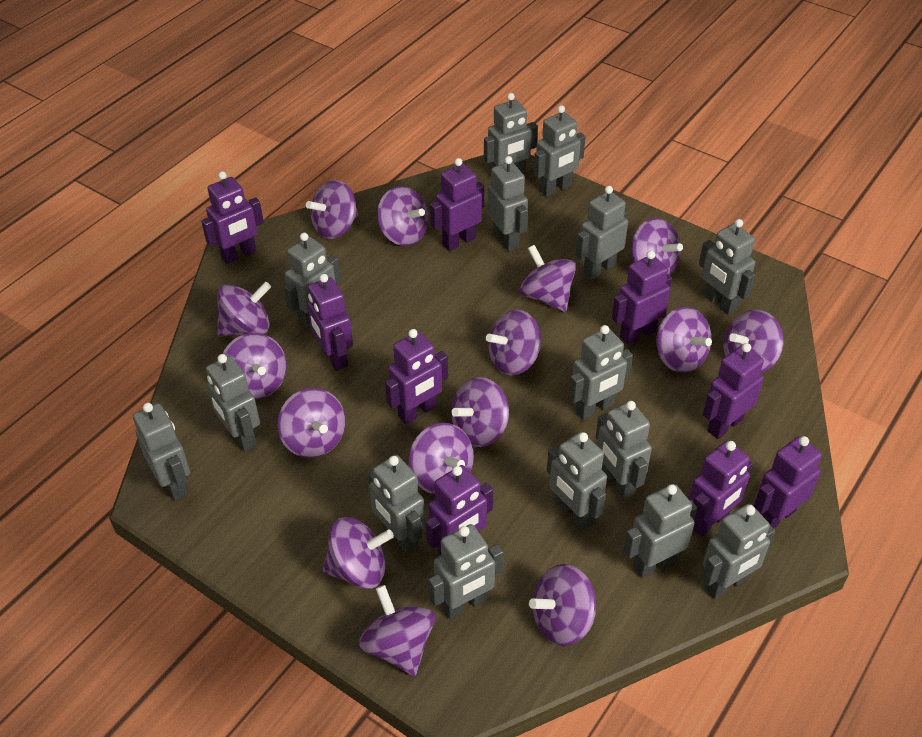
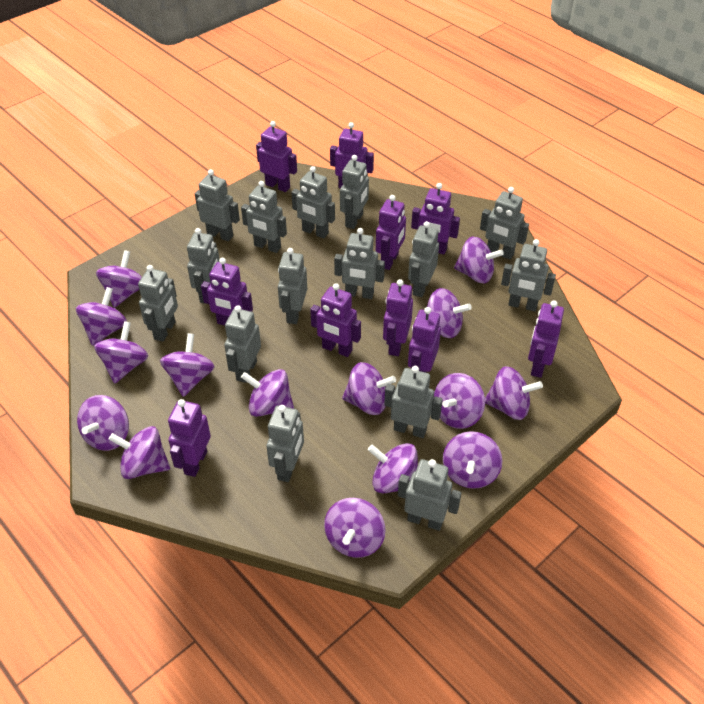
purple robot: 9 -> 10

